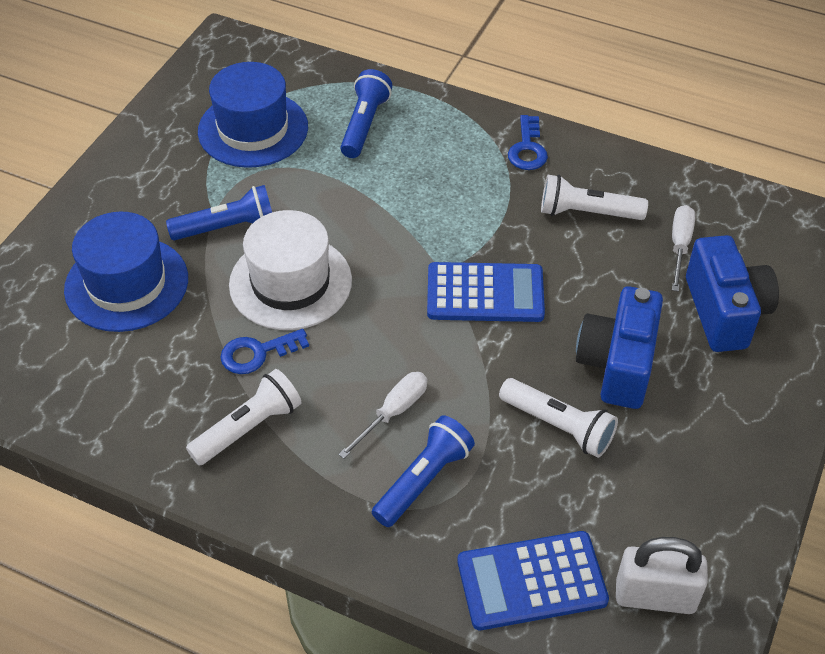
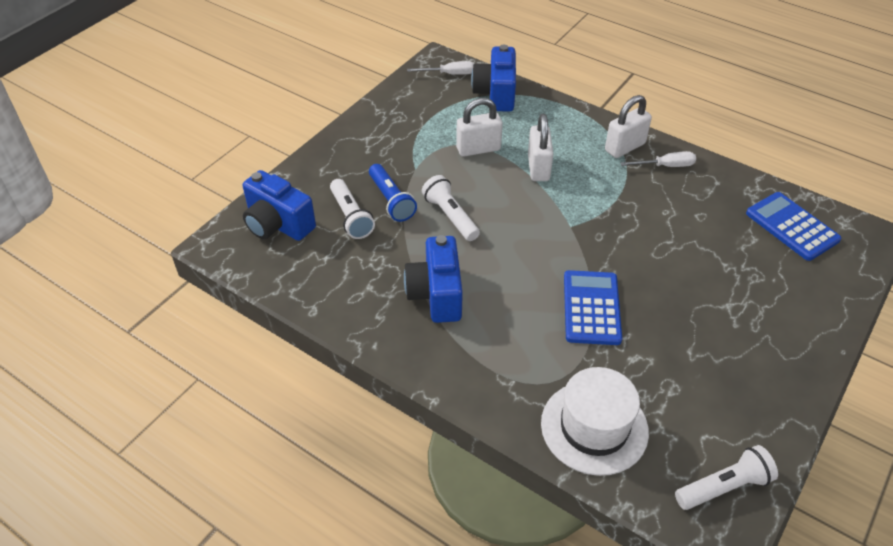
blue camera: 2 -> 3
blue flashlight: 3 -> 1
blue hat: 2 -> 0
blue key: 2 -> 0
white padlock: 1 -> 3

